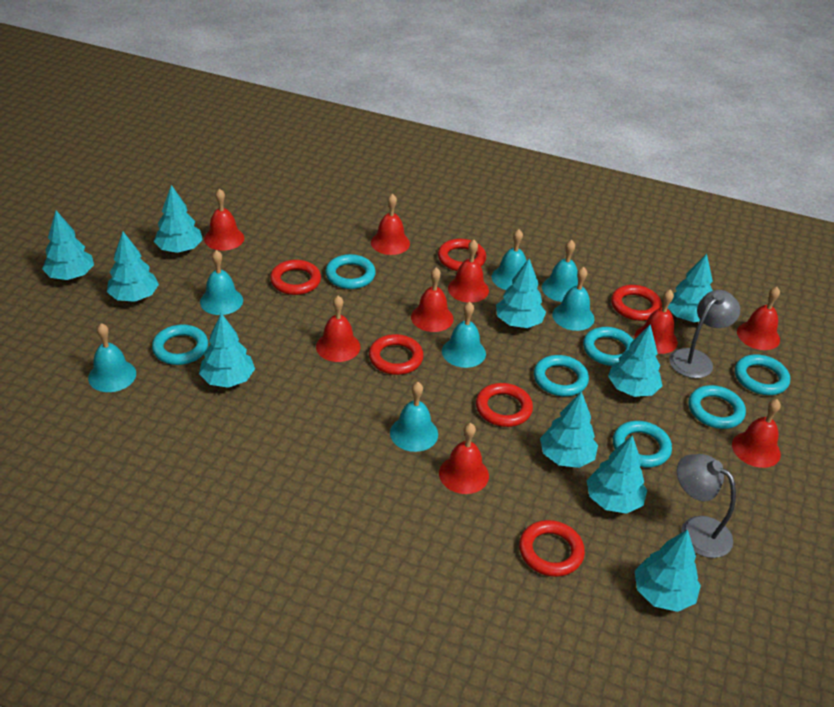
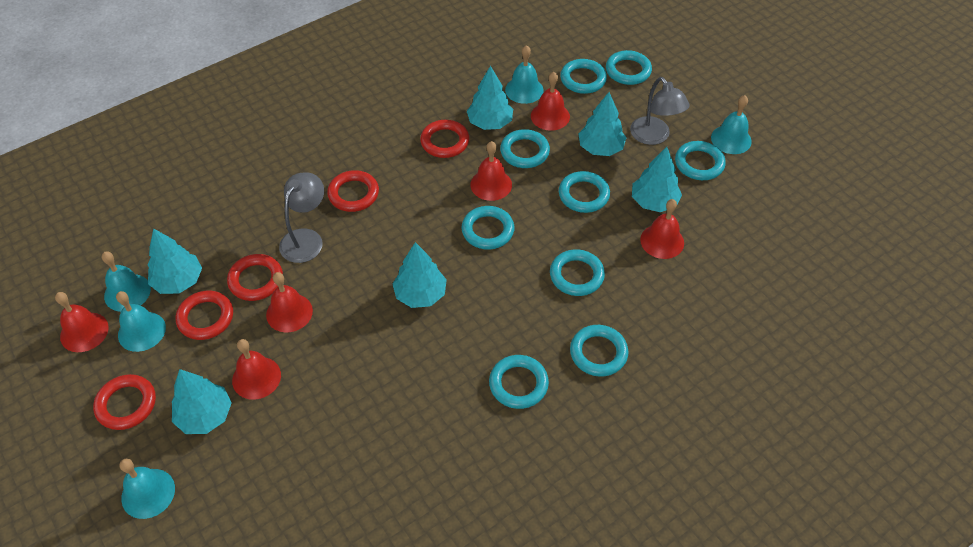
red bell: 9 -> 6
red ring: 6 -> 5
turquoise bell: 7 -> 5
turquoise ring: 7 -> 9
turquoise tree: 10 -> 6

